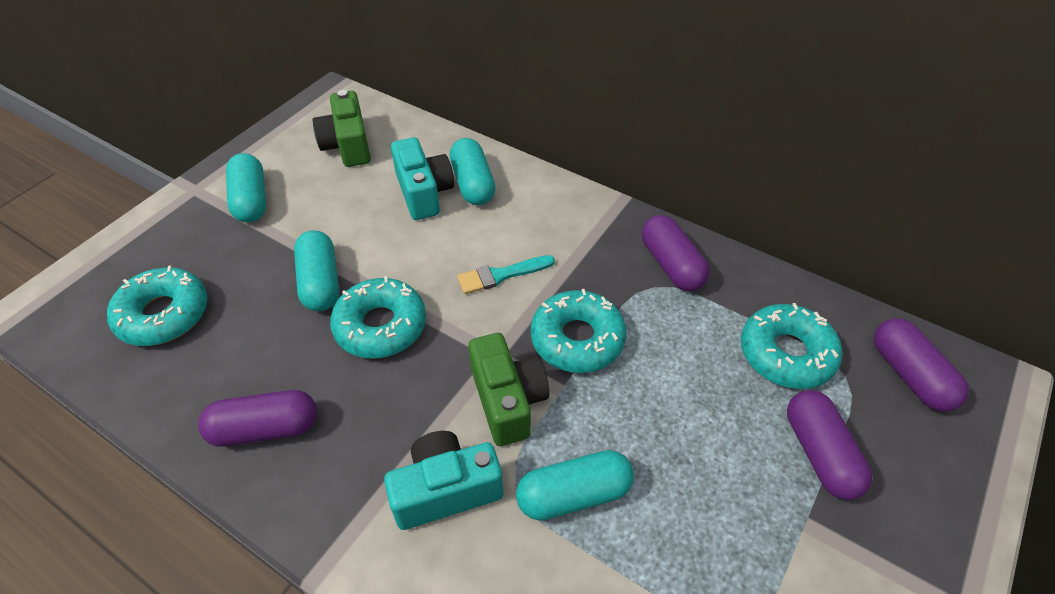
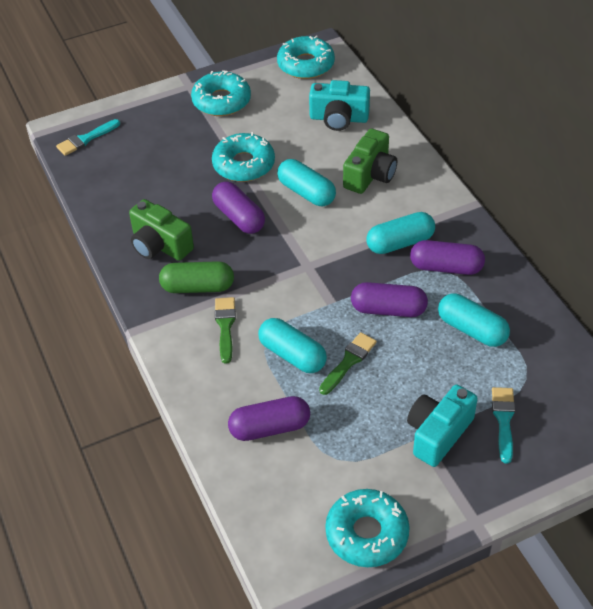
green brush: 0 -> 2
green capsule: 0 -> 1
turquoise brush: 1 -> 2

